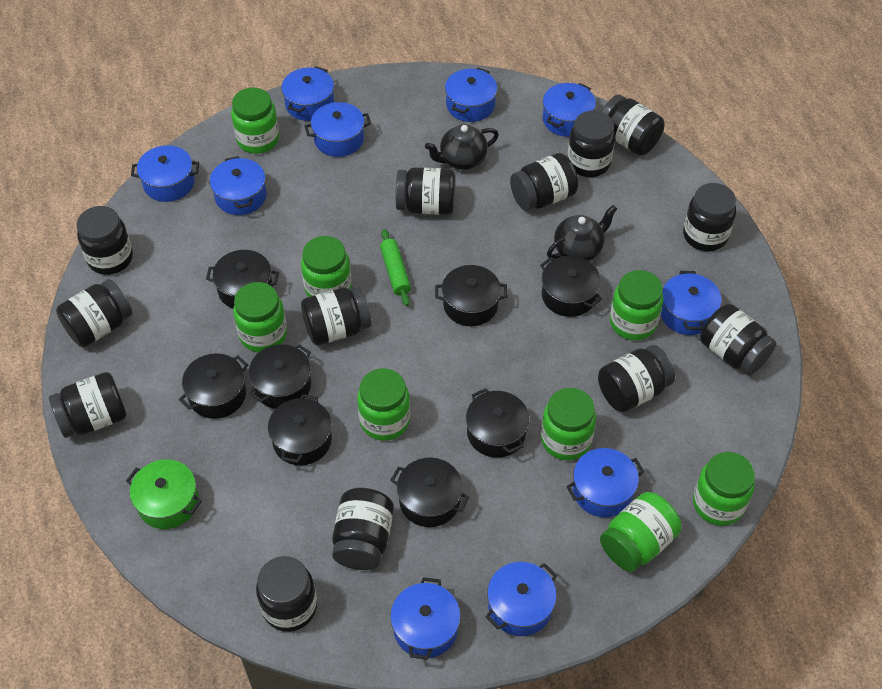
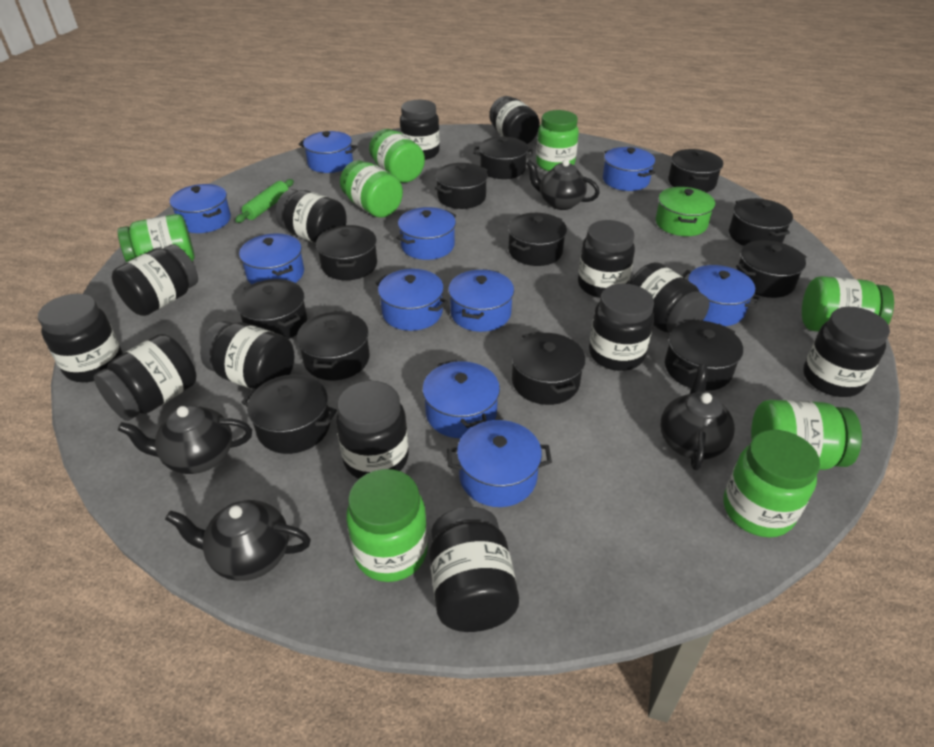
black pot: 8 -> 12
black teapot: 2 -> 4

